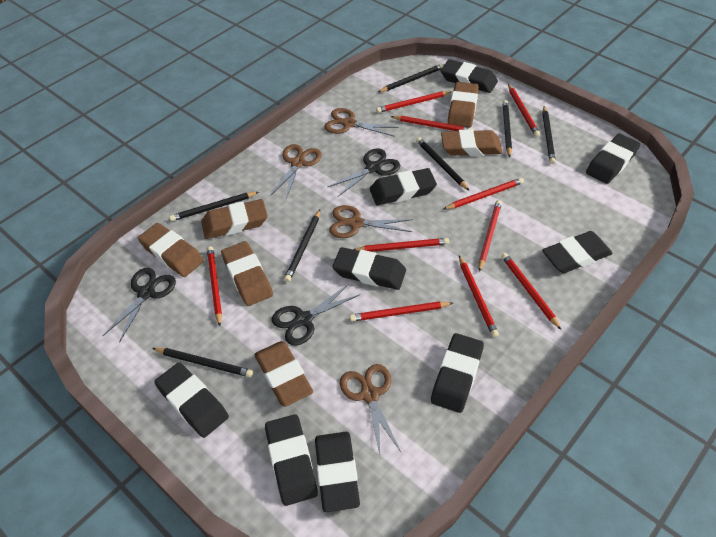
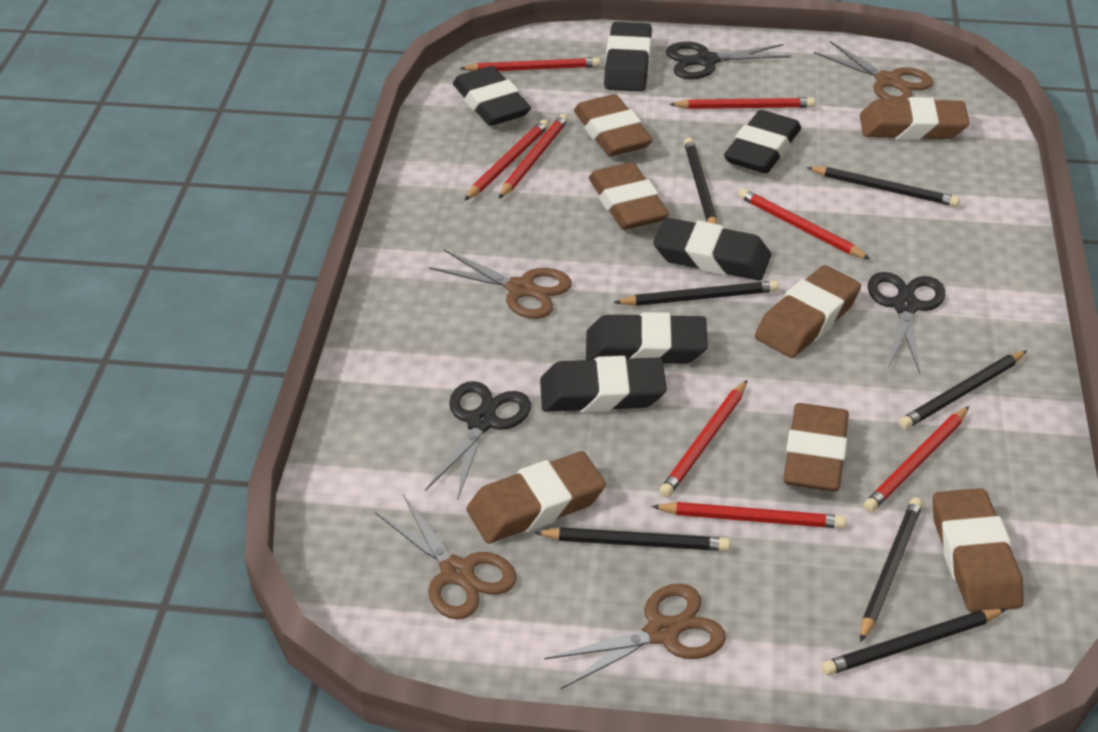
black eraser: 9 -> 6
brown eraser: 6 -> 7
red pencil: 10 -> 8

